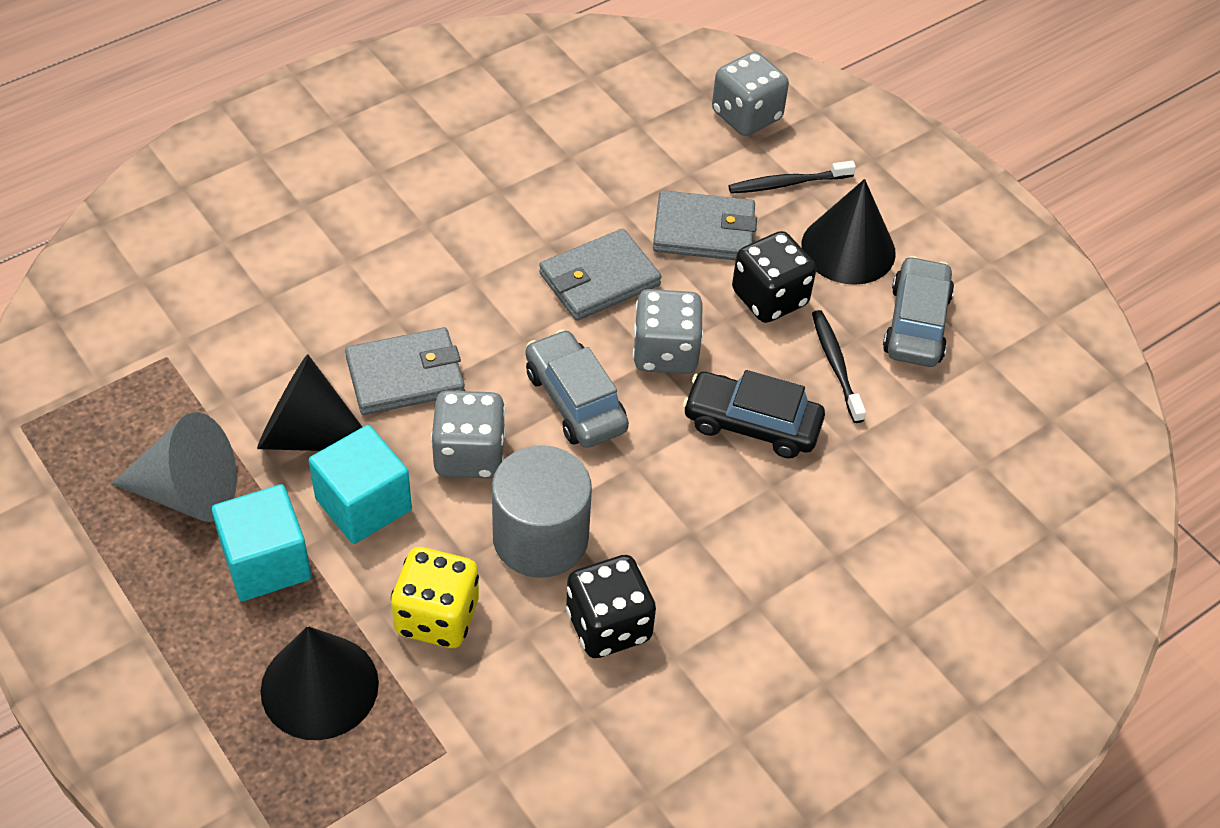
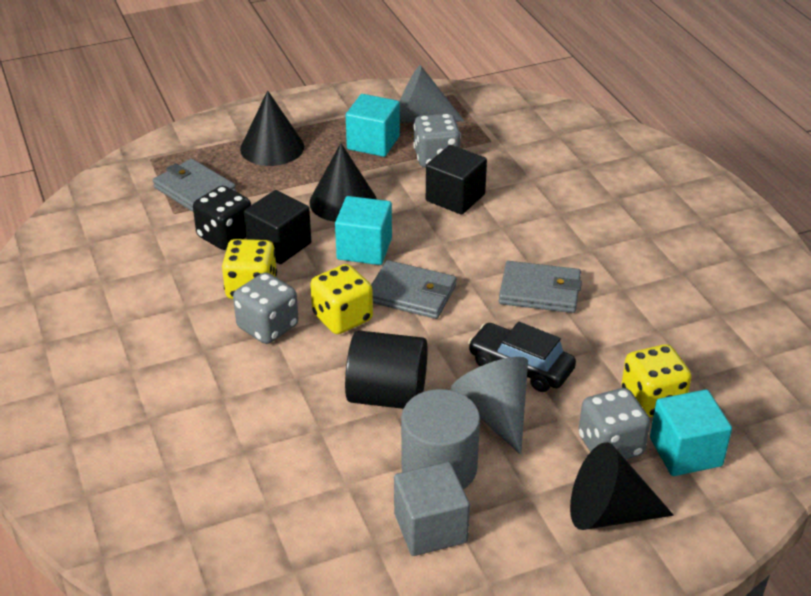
black cube: 0 -> 2
black cylinder: 0 -> 1
black dice: 2 -> 1
black toothbrush: 2 -> 0
grey car: 2 -> 0
grey cone: 1 -> 2
grey cube: 0 -> 1
turquoise cube: 2 -> 3
yellow dice: 1 -> 3

